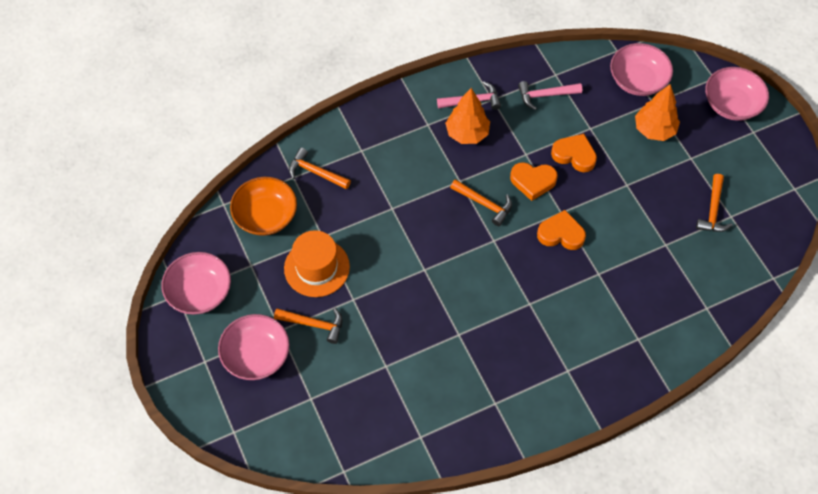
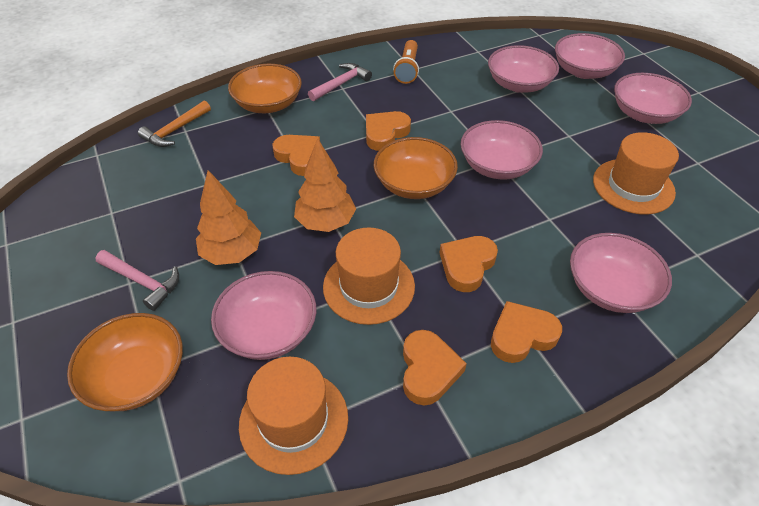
orange bowl: 1 -> 3
orange flashlight: 0 -> 1
orange hammer: 4 -> 1
orange hat: 1 -> 3
orange heart: 3 -> 5
pink bowl: 4 -> 6

